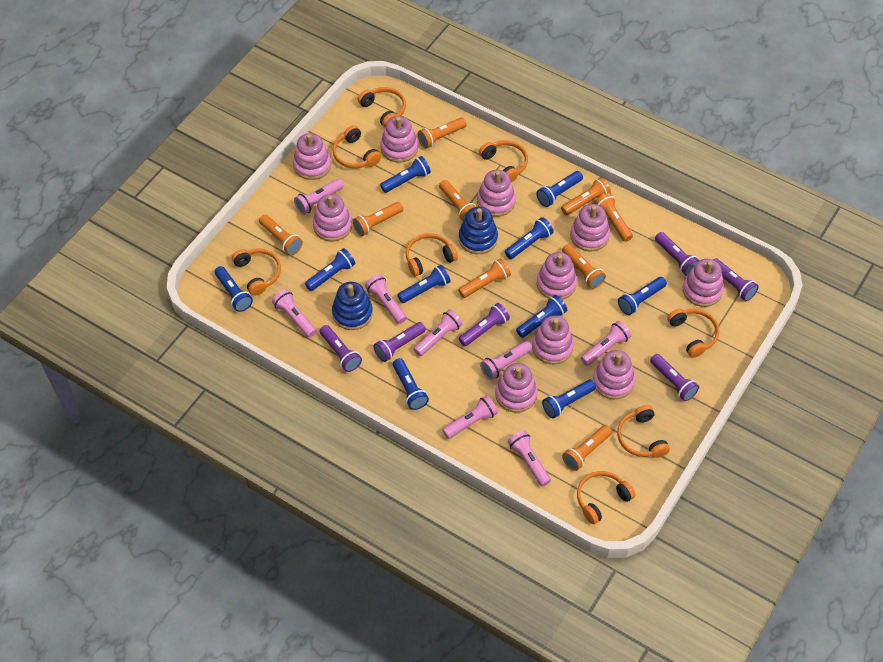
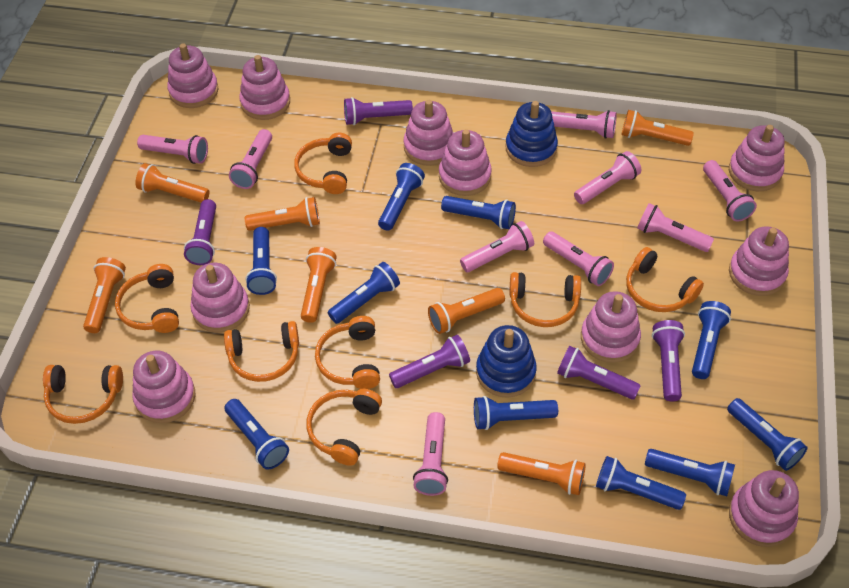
orange flashlight: 9 -> 7
pink flashlight: 8 -> 9
purple flashlight: 6 -> 5

